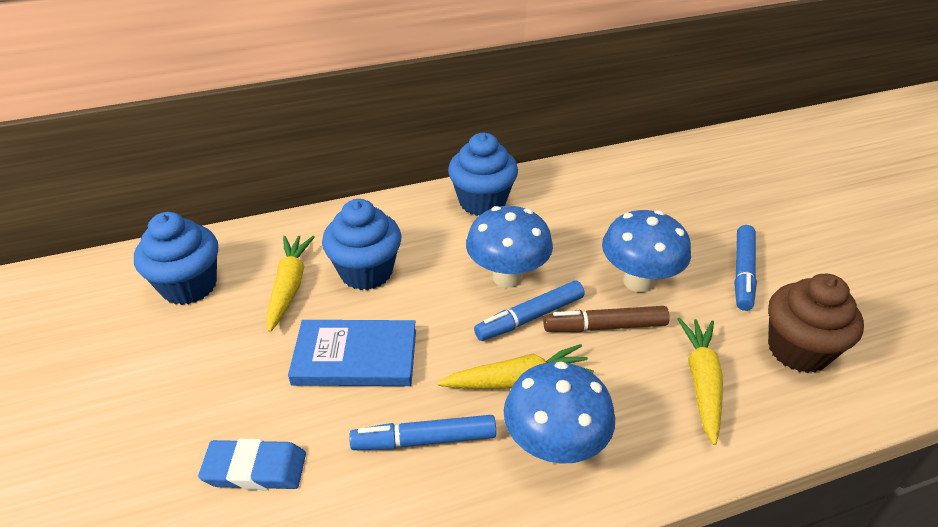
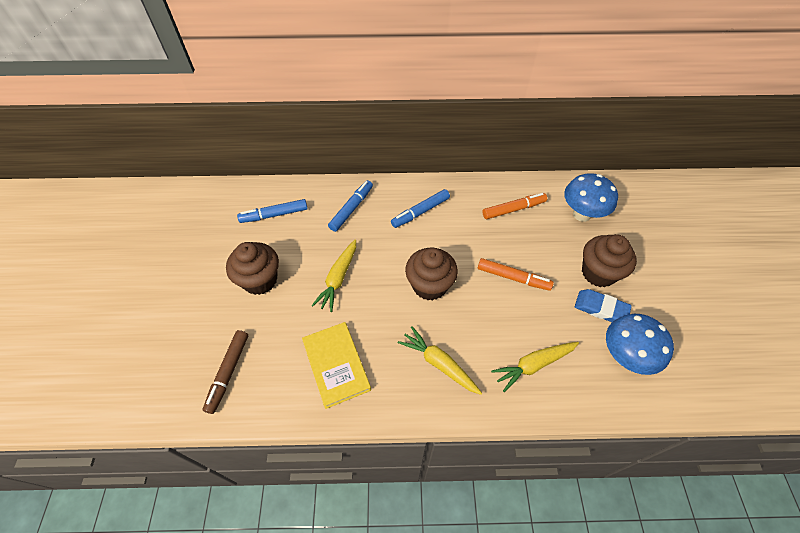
blue book: 1 -> 0
blue cupcake: 3 -> 0
blue mushroom: 3 -> 2
brown cupcake: 1 -> 3
orange marker: 0 -> 2
yellow book: 0 -> 1

